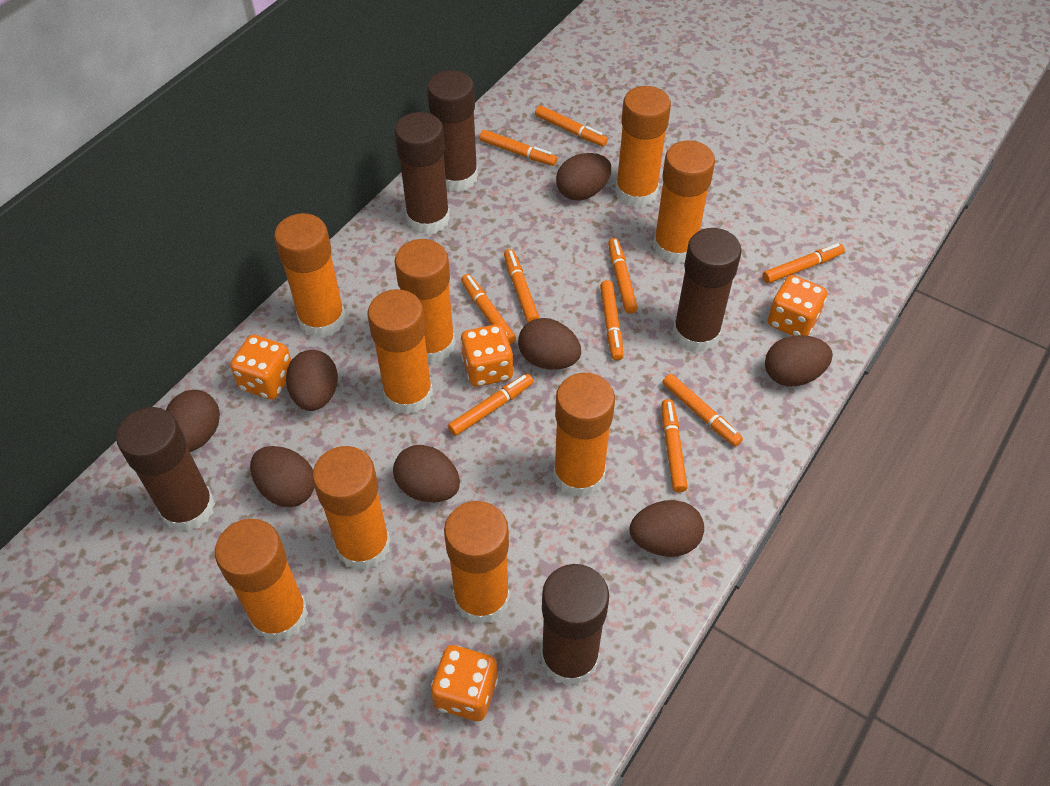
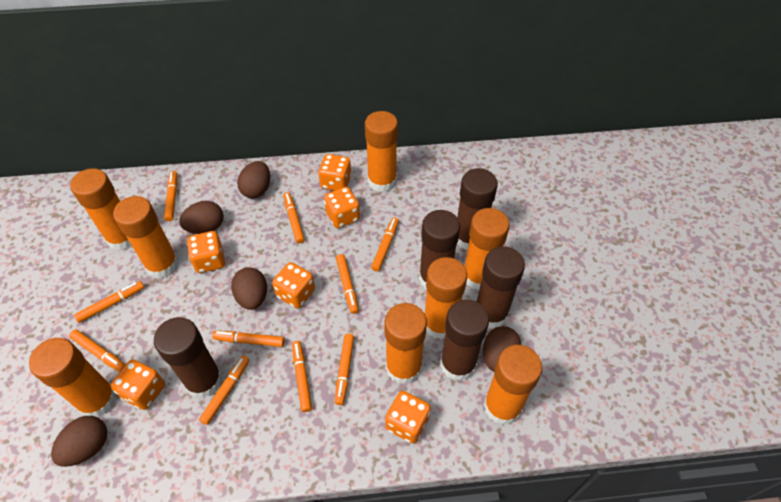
brown egg: 8 -> 5
orange dice: 4 -> 6
orange glue stick: 9 -> 8

